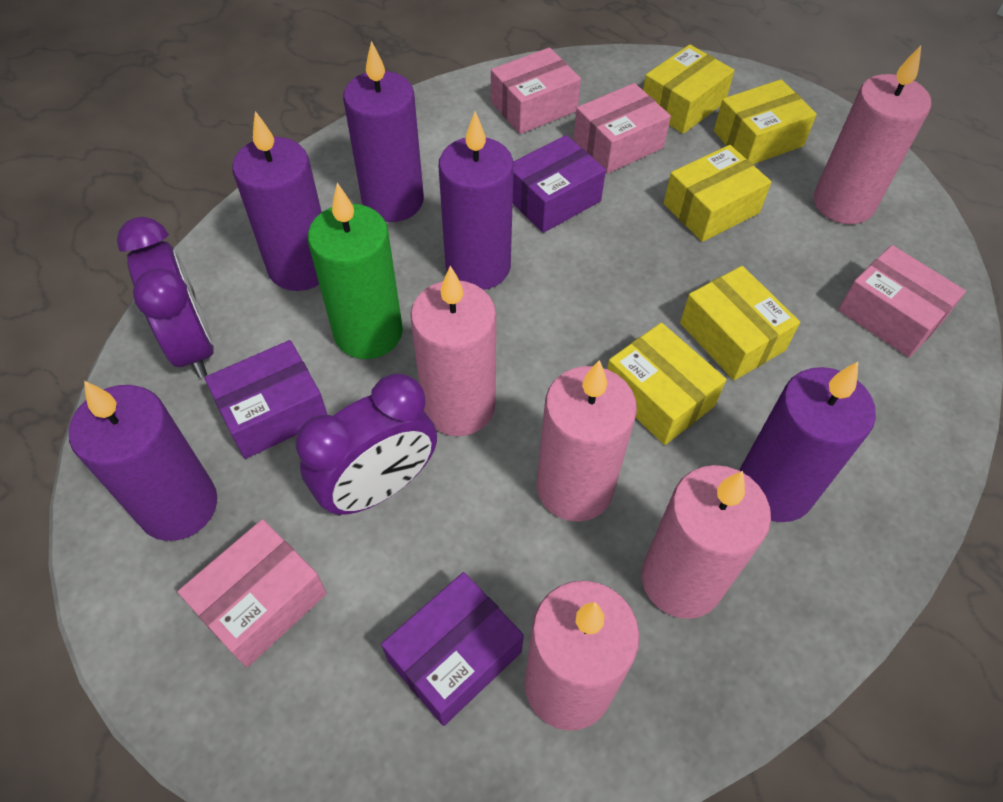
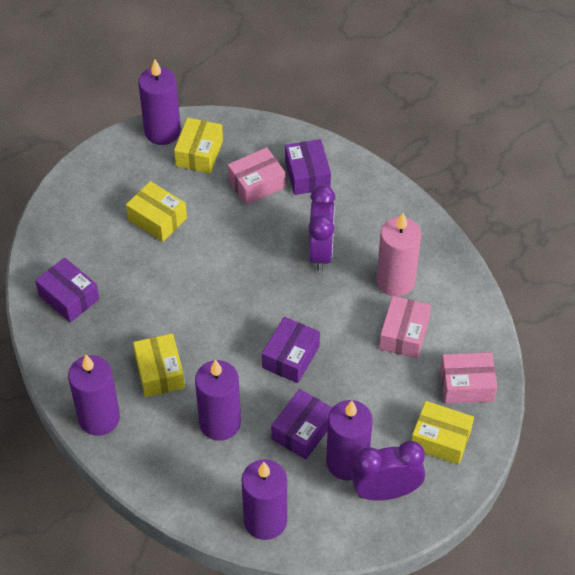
green candle: 1 -> 0
pink box: 4 -> 3
pink candle: 5 -> 1
purple box: 3 -> 4
yellow box: 5 -> 4

